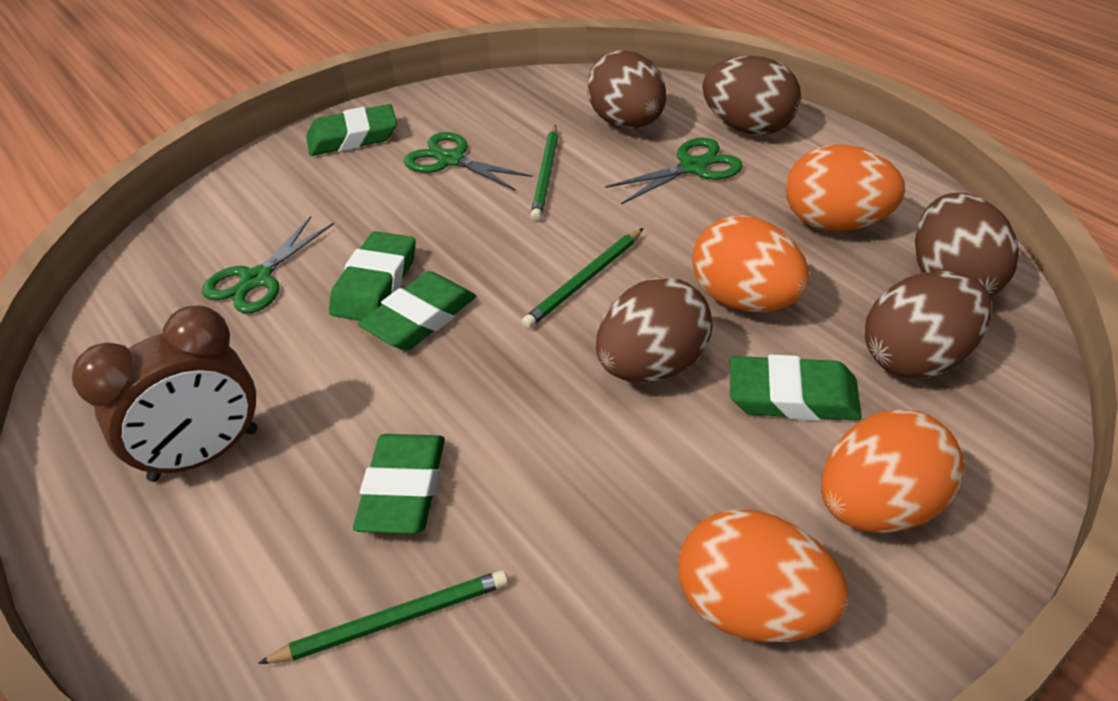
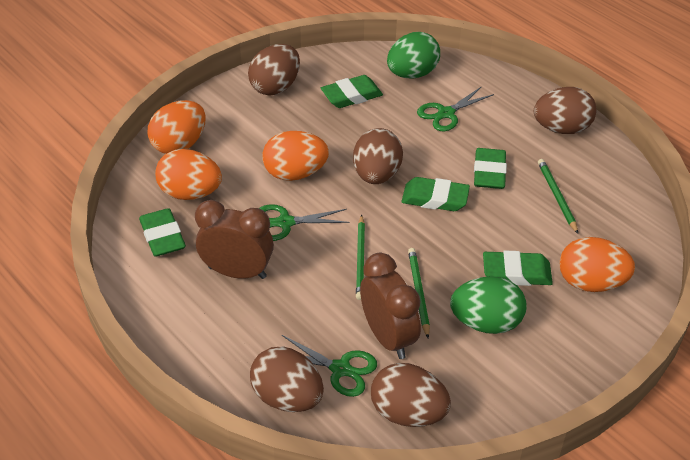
brown clock: 1 -> 2
green egg: 0 -> 2

